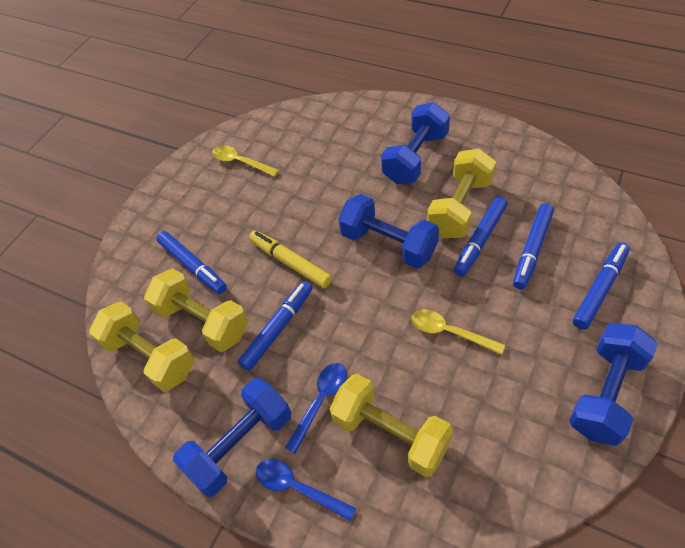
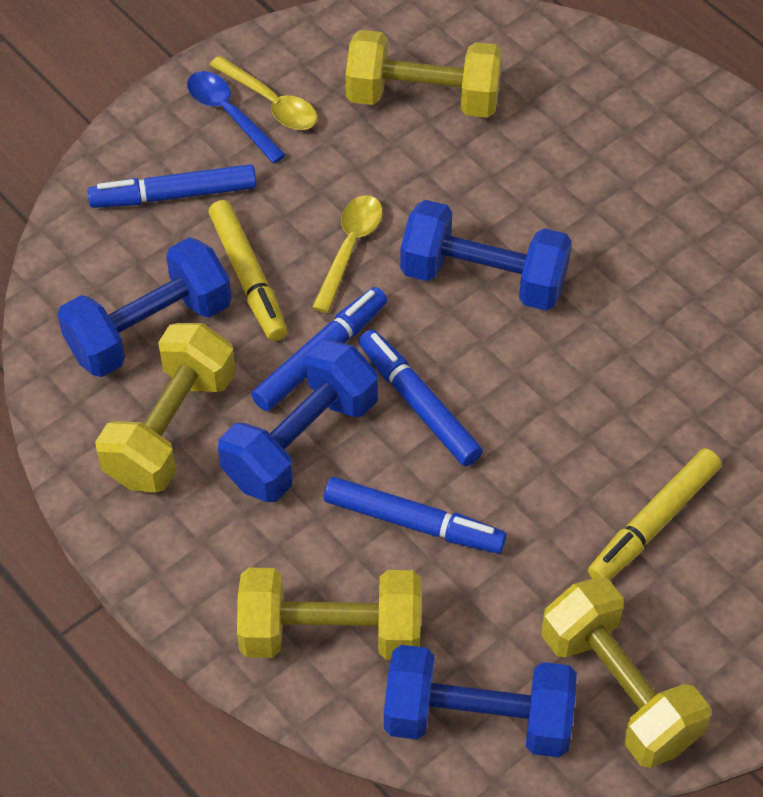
blue marker: 5 -> 4
blue spoon: 2 -> 1
yellow marker: 1 -> 2

